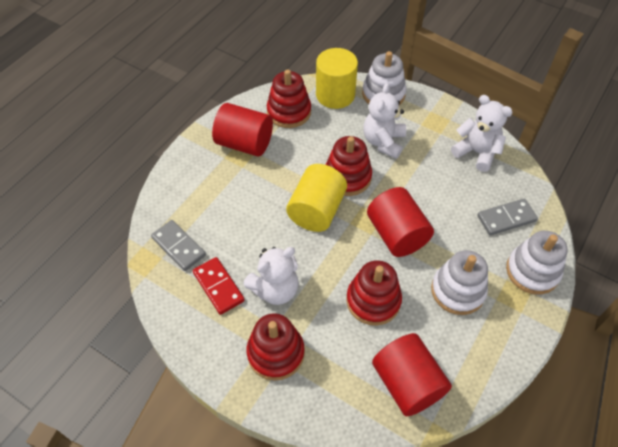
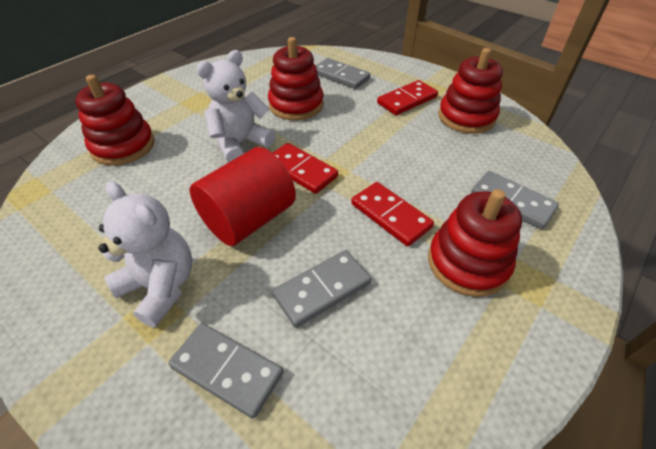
grey domino: 2 -> 4
red cylinder: 3 -> 1
red domino: 1 -> 3
white stacking toy: 3 -> 0
white teddy bear: 3 -> 2
yellow cylinder: 2 -> 0

